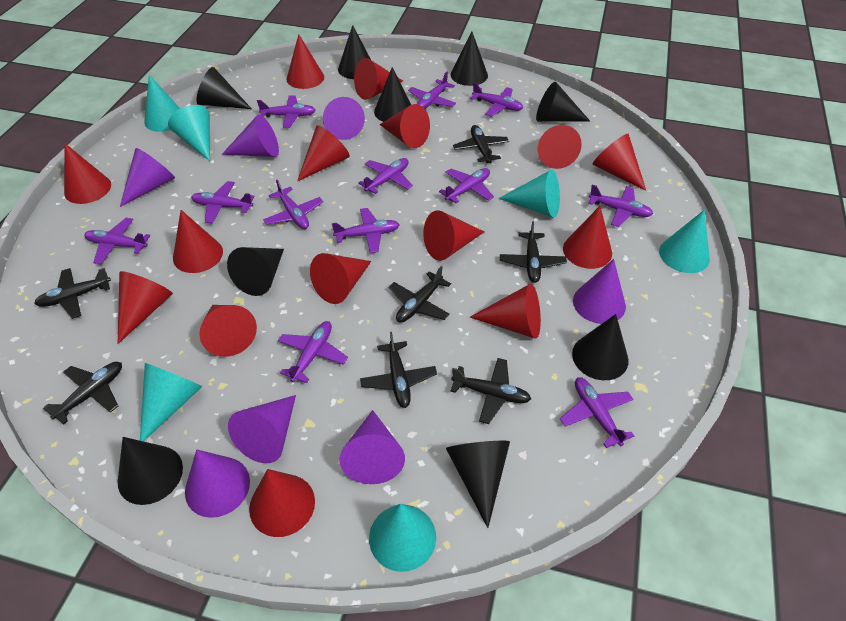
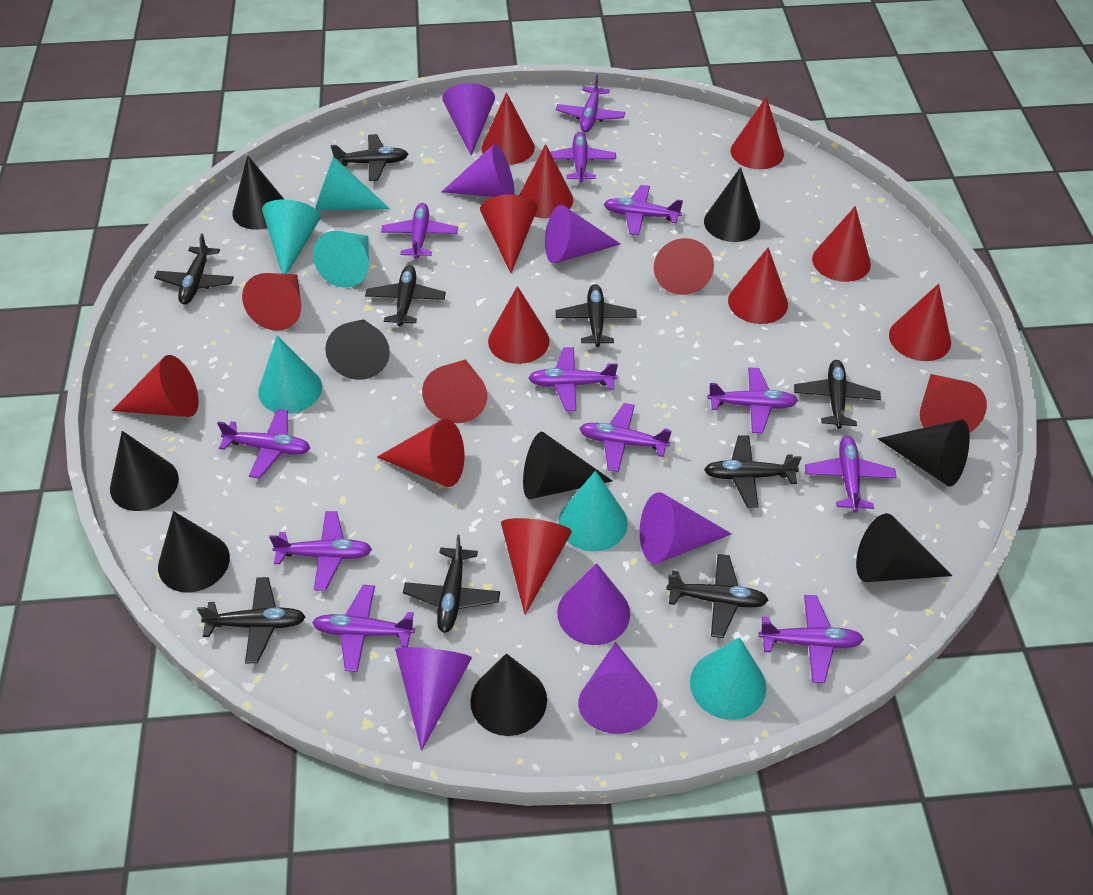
black plane: 7 -> 9

